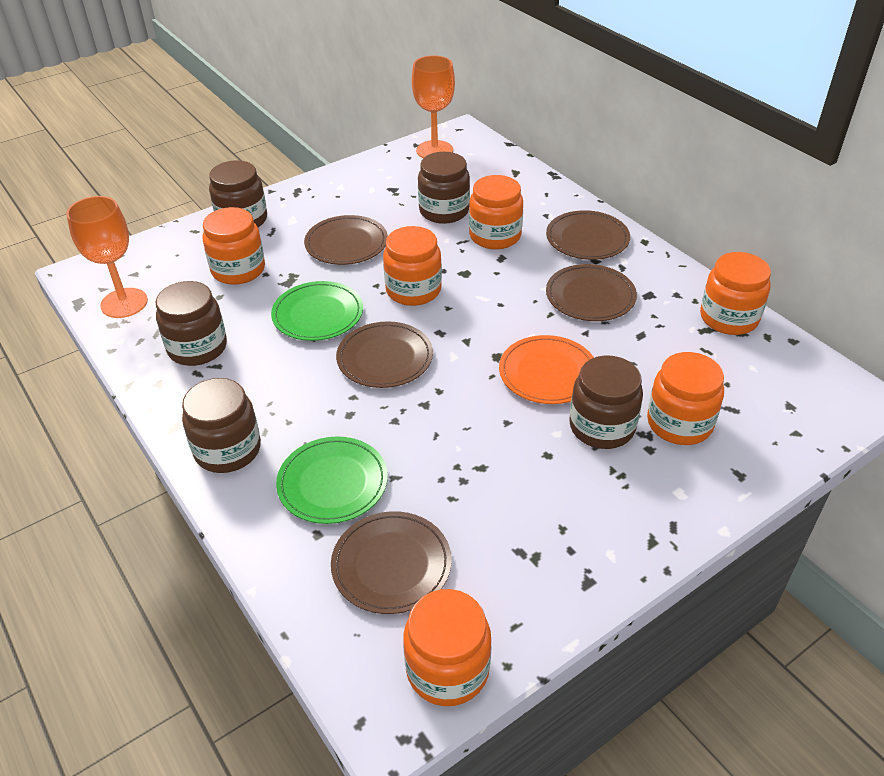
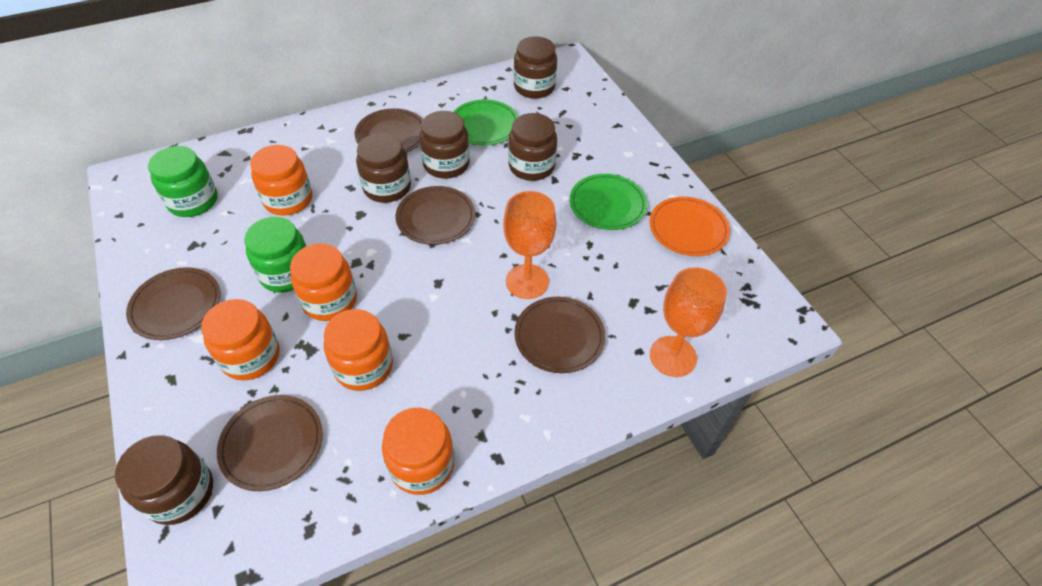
green jar: 0 -> 2
orange jar: 6 -> 5

